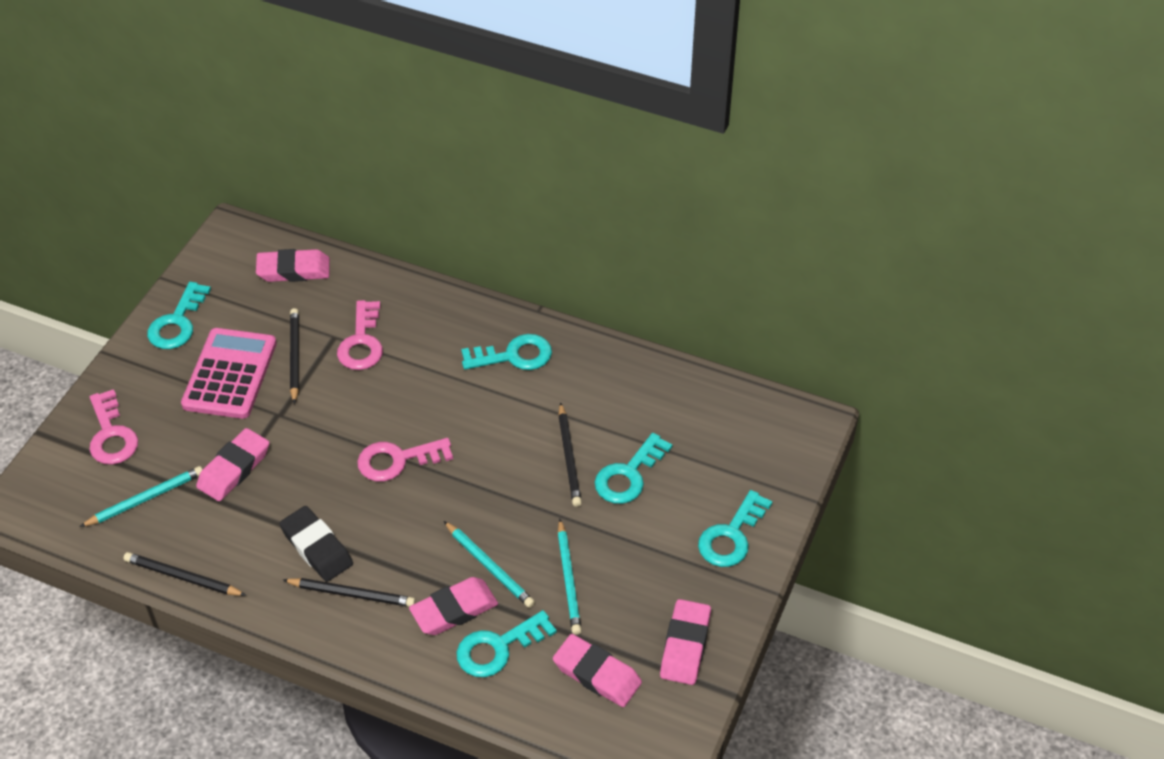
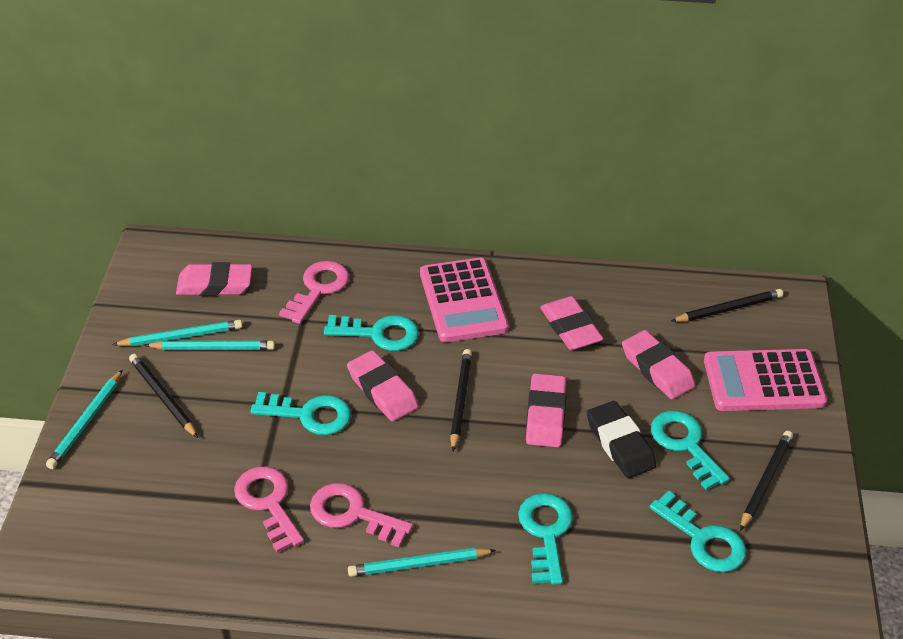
pink calculator: 1 -> 2
turquoise pencil: 3 -> 4

